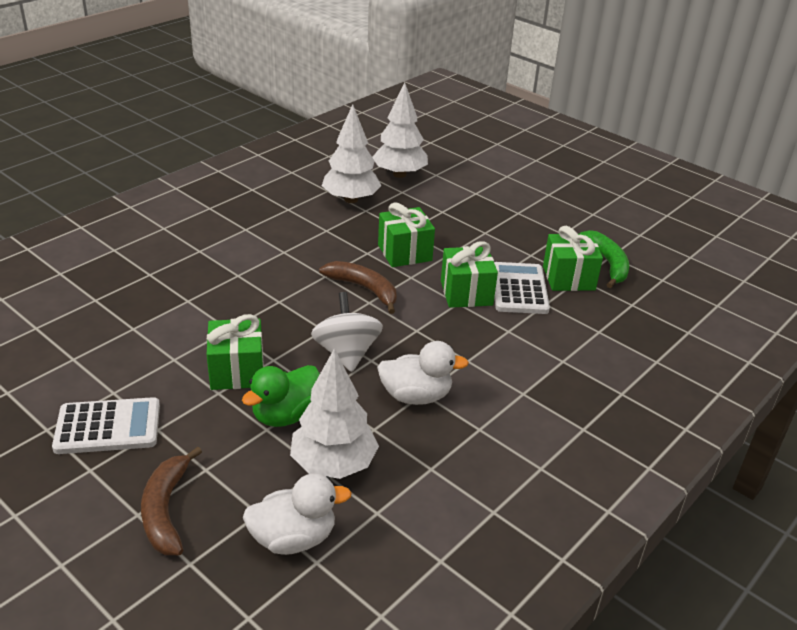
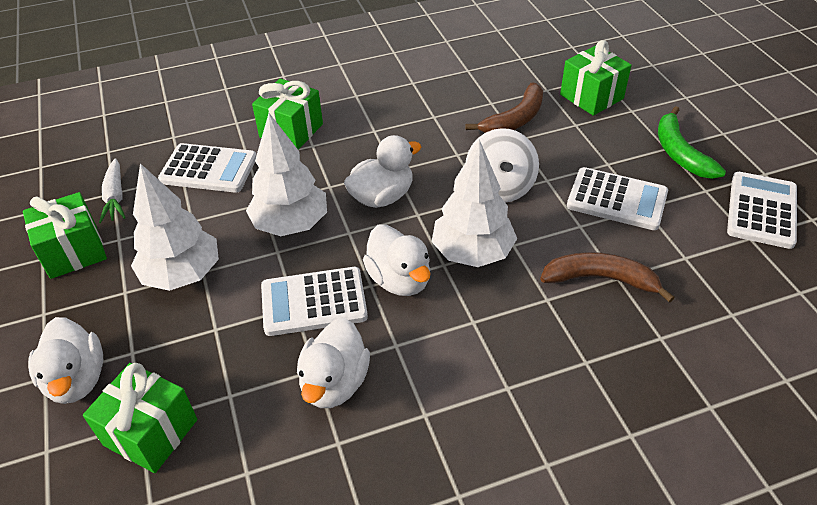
green duck: 1 -> 0
white calculator: 2 -> 4
white carrot: 0 -> 1
white duck: 2 -> 4

